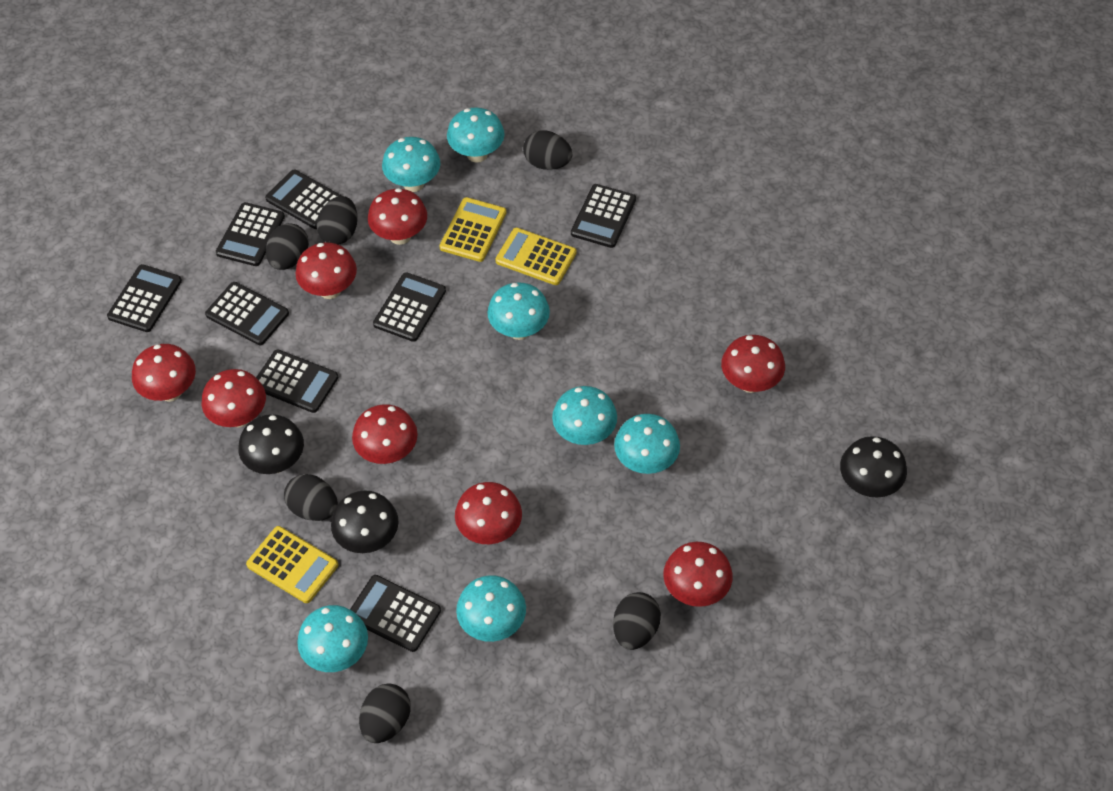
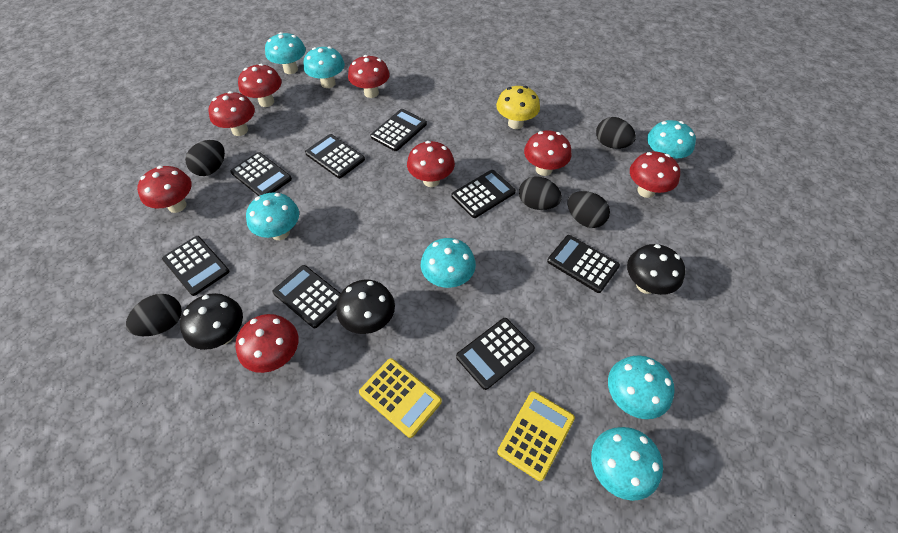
black egg: 6 -> 5
yellow calculator: 3 -> 2
yellow mushroom: 0 -> 1

